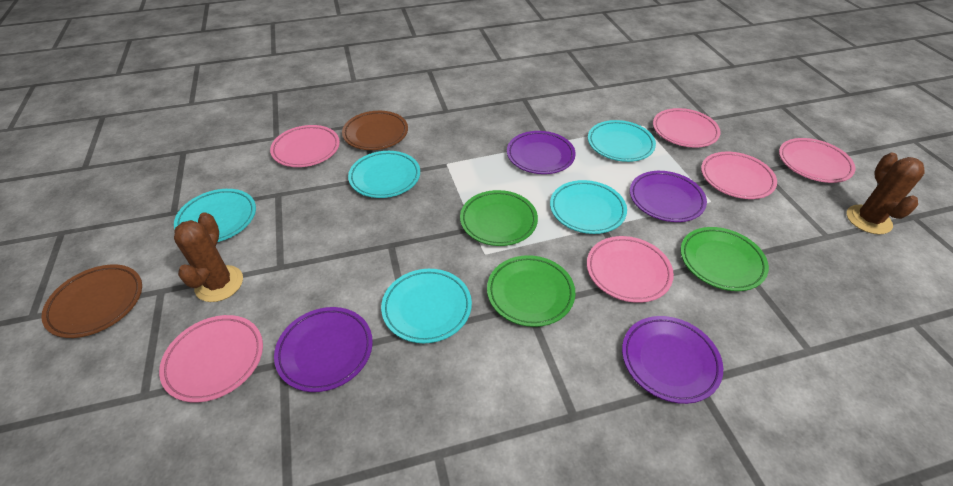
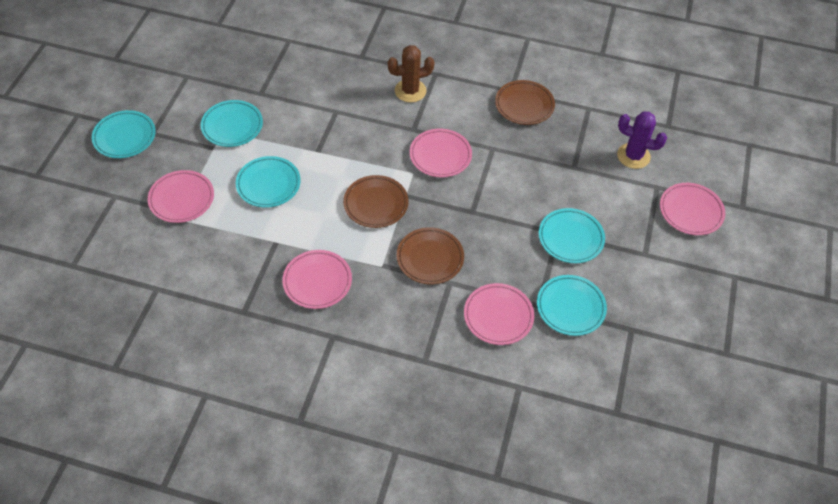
brown cactus: 2 -> 1
brown plate: 2 -> 3
green plate: 3 -> 0
pink plate: 6 -> 5
purple cactus: 0 -> 1
purple plate: 4 -> 0

